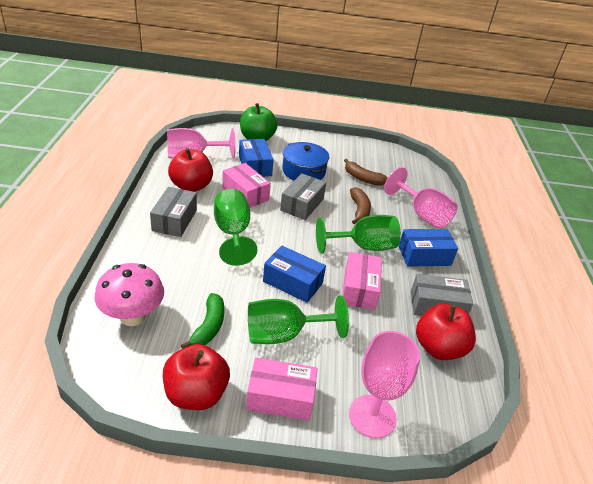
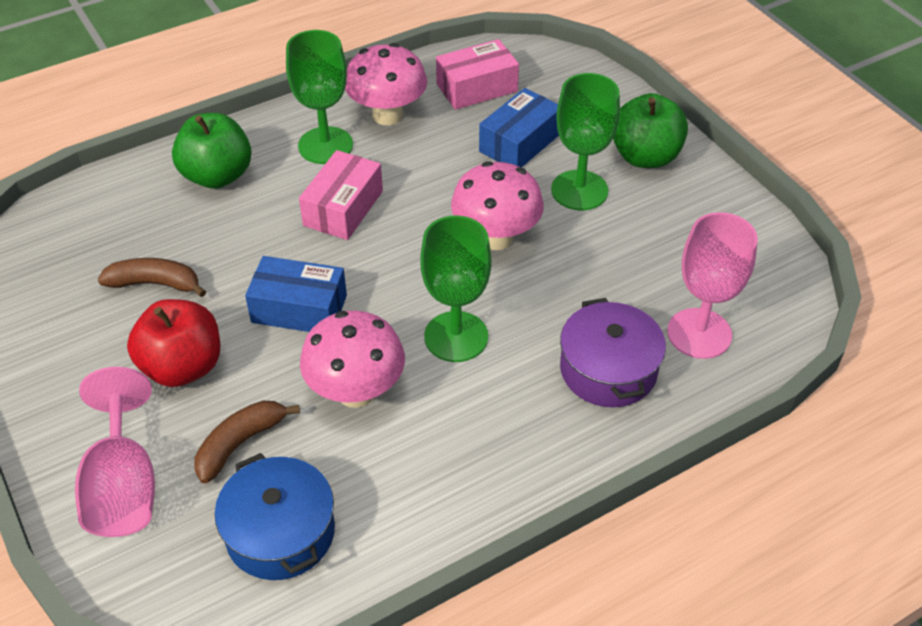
blue box: 3 -> 2
green apple: 1 -> 2
green banana: 1 -> 0
grey box: 3 -> 0
pink box: 3 -> 2
pink goblet: 3 -> 2
pink mushroom: 1 -> 3
purple pot: 0 -> 1
red apple: 3 -> 1

